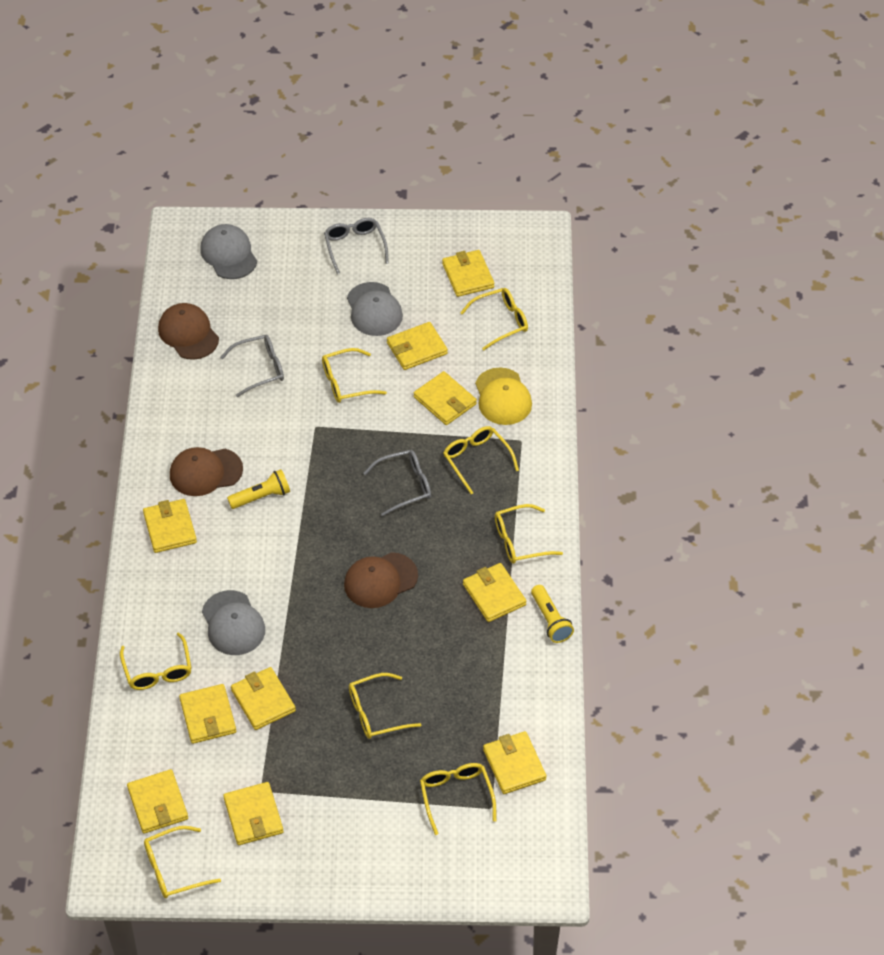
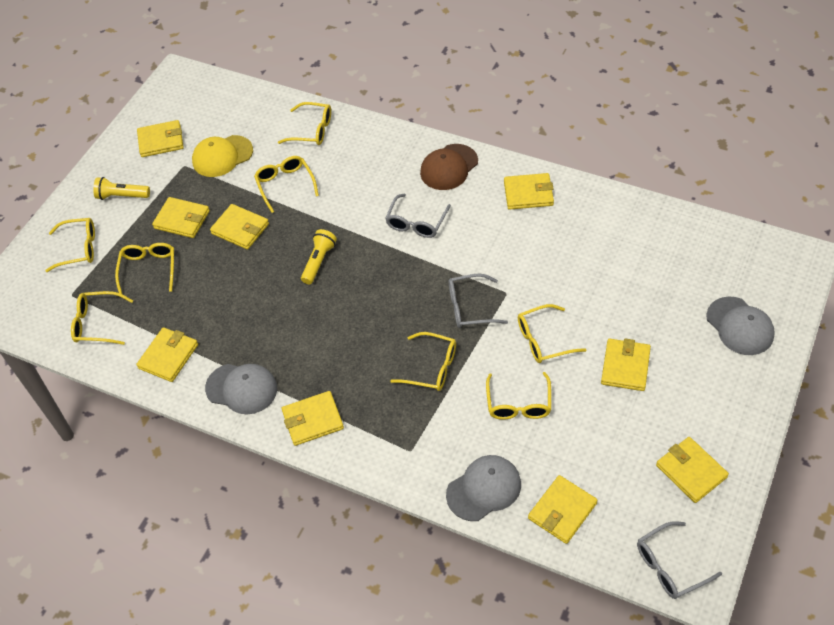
brown cap: 3 -> 1
yellow wallet: 10 -> 9

